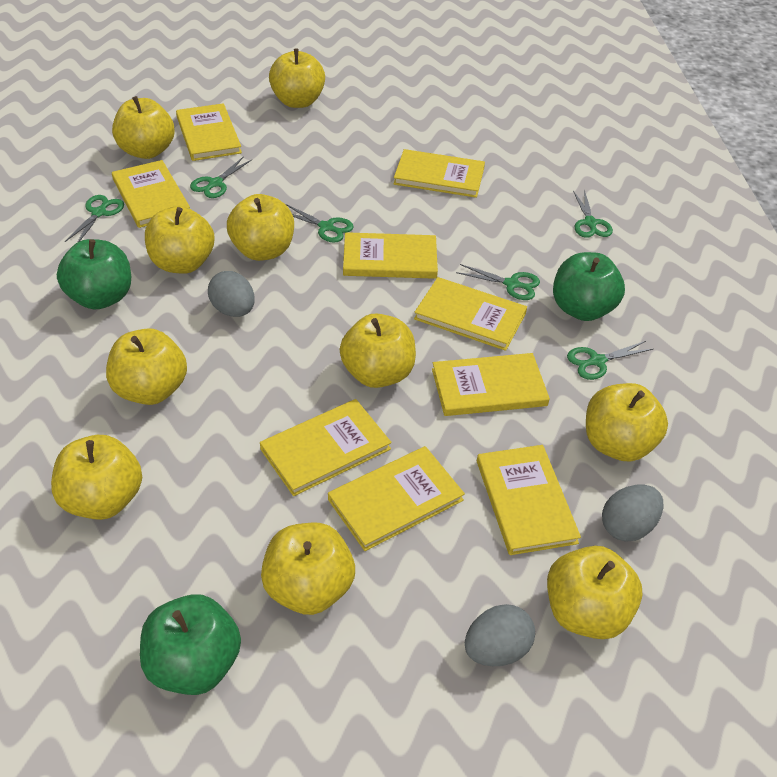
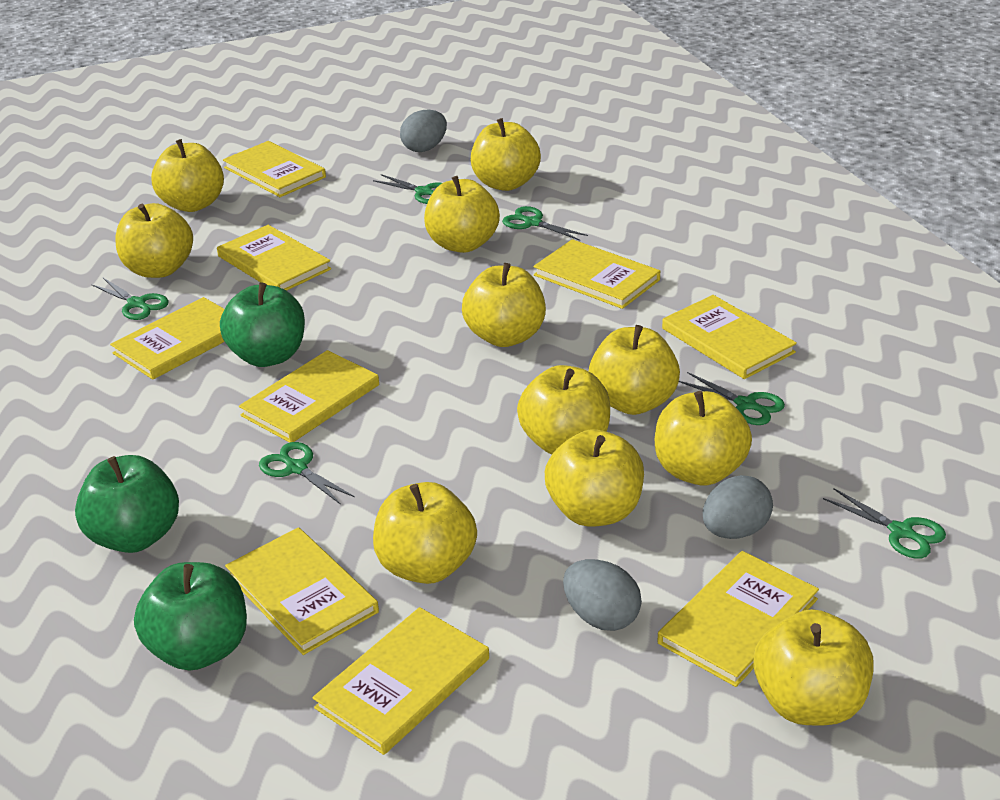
yellow apple: 10 -> 11

